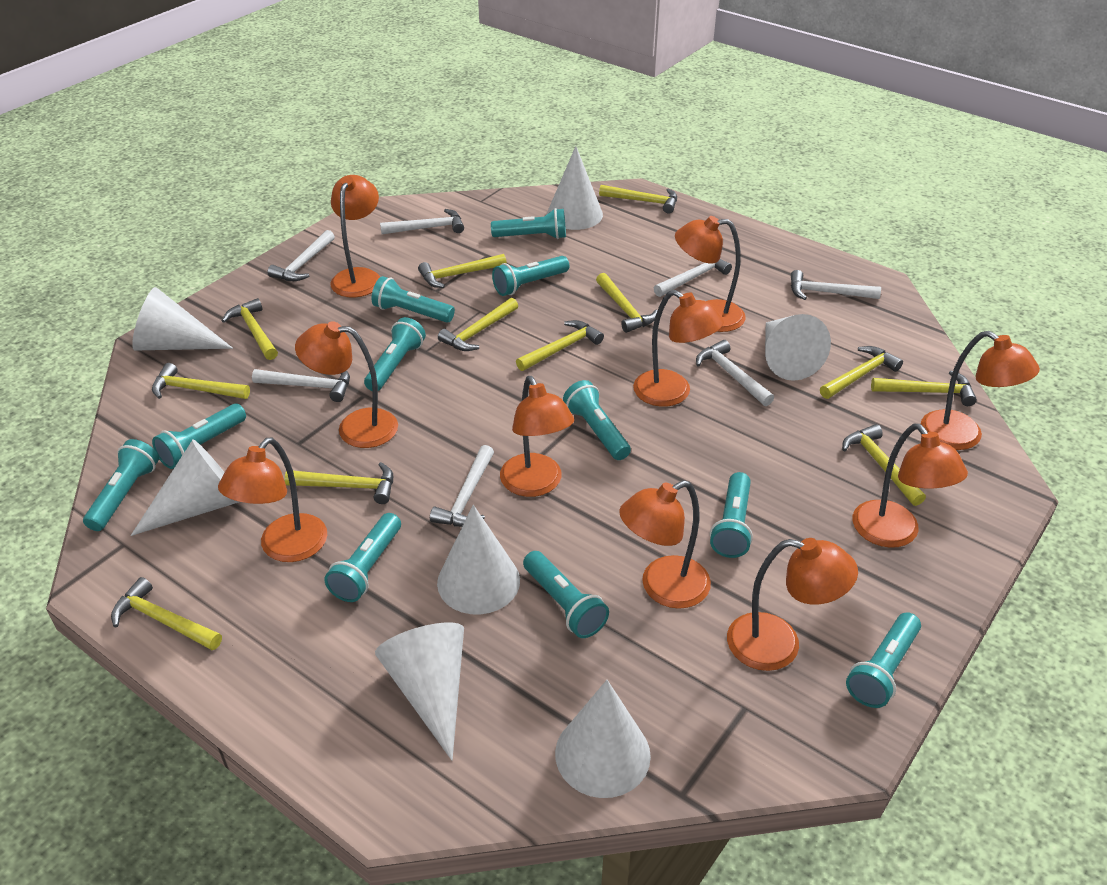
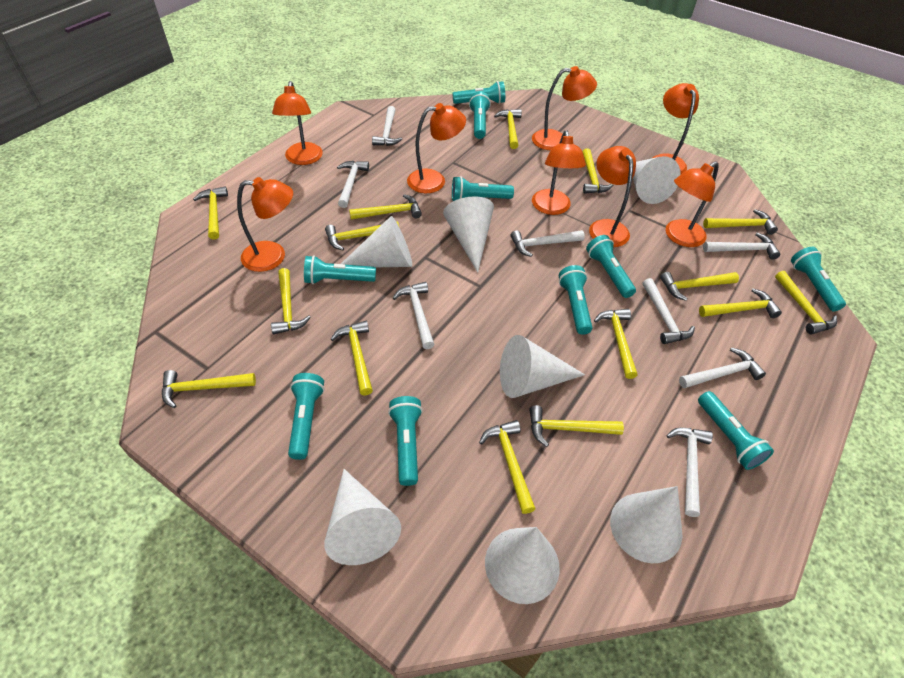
orange lamp: 10 -> 8
turquoise flashlight: 11 -> 10
white hammer: 7 -> 8
yellow hammer: 12 -> 15

